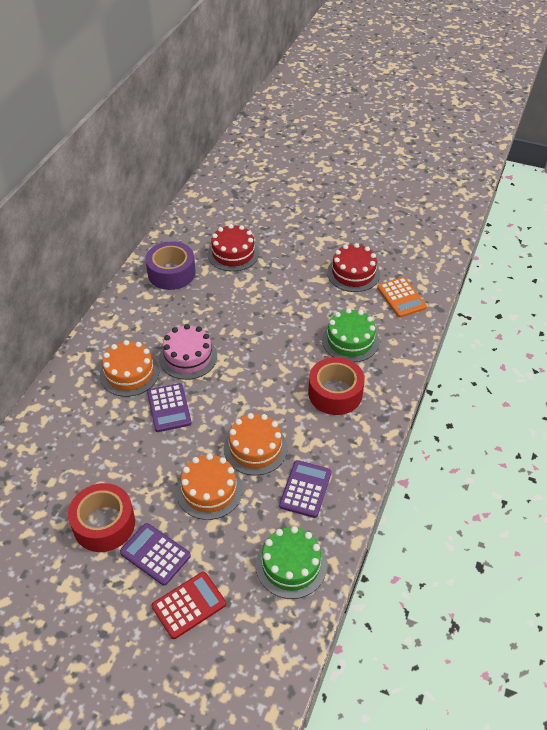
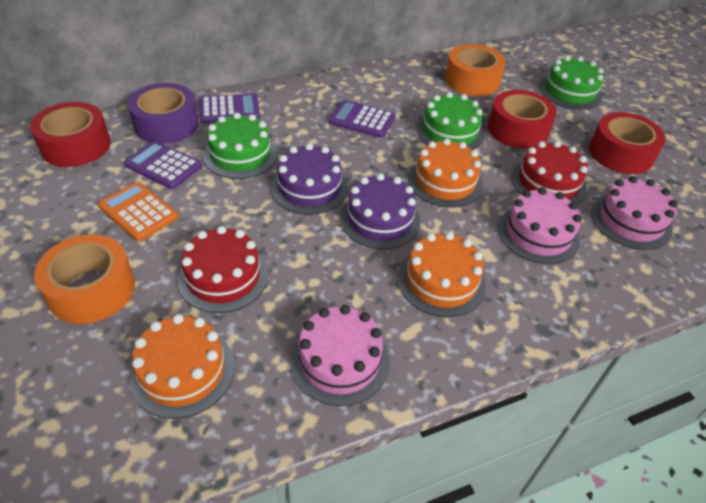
green cake: 2 -> 3
orange tape: 0 -> 2
pink cake: 1 -> 3
purple cake: 0 -> 2
red calculator: 1 -> 0
red tape: 2 -> 3

